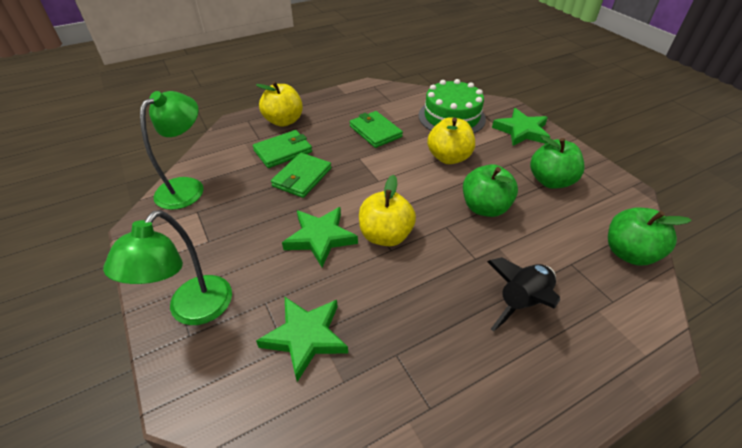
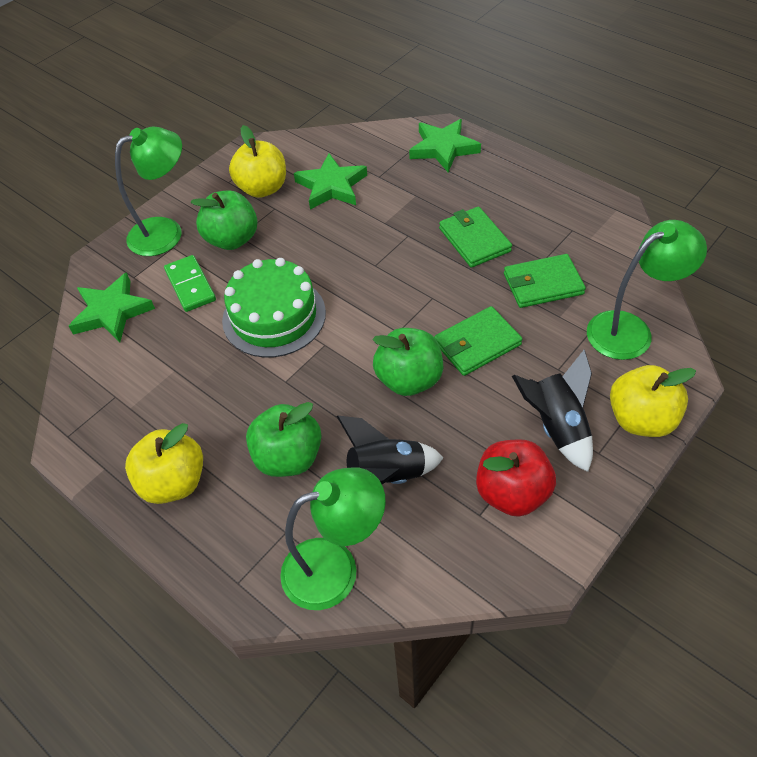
black rocket: 1 -> 2
green domino: 0 -> 1
green lamp: 2 -> 3
red apple: 0 -> 1

